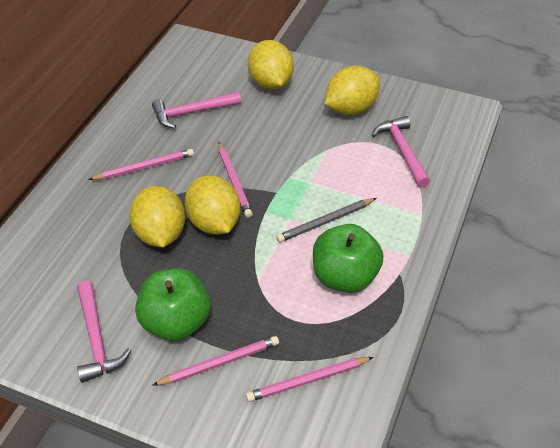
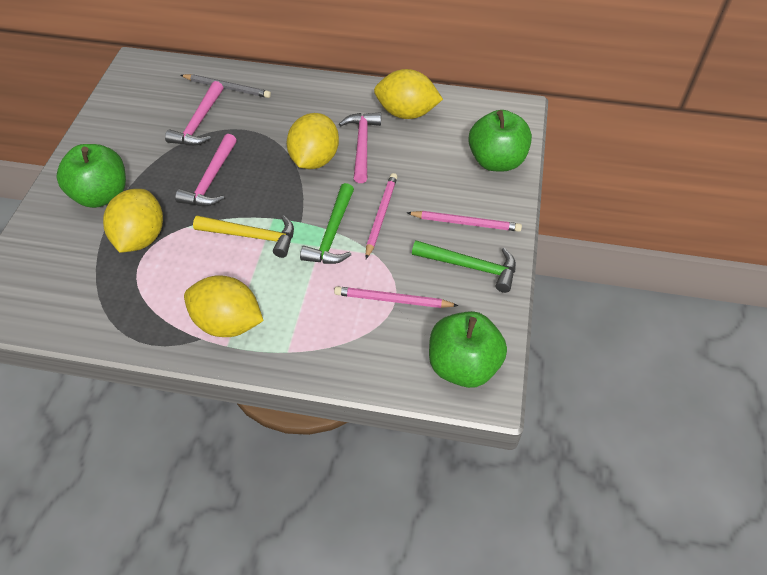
green apple: 2 -> 3
green hammer: 0 -> 2
pink pencil: 4 -> 3
yellow hammer: 0 -> 1

